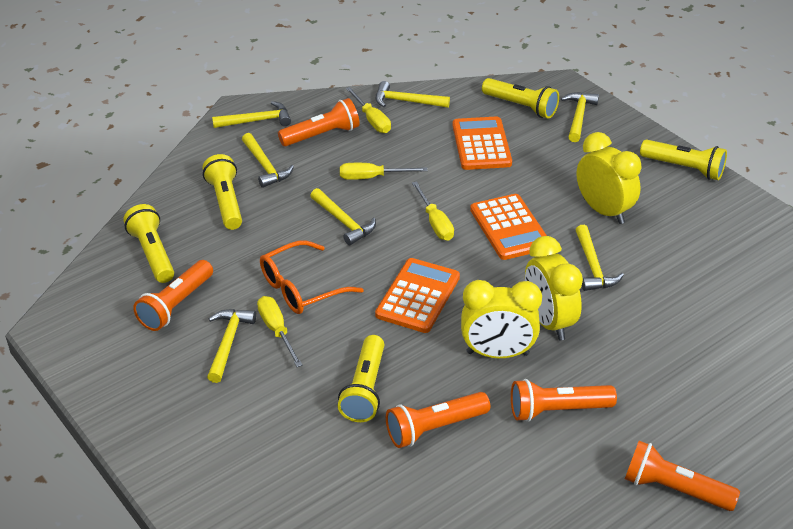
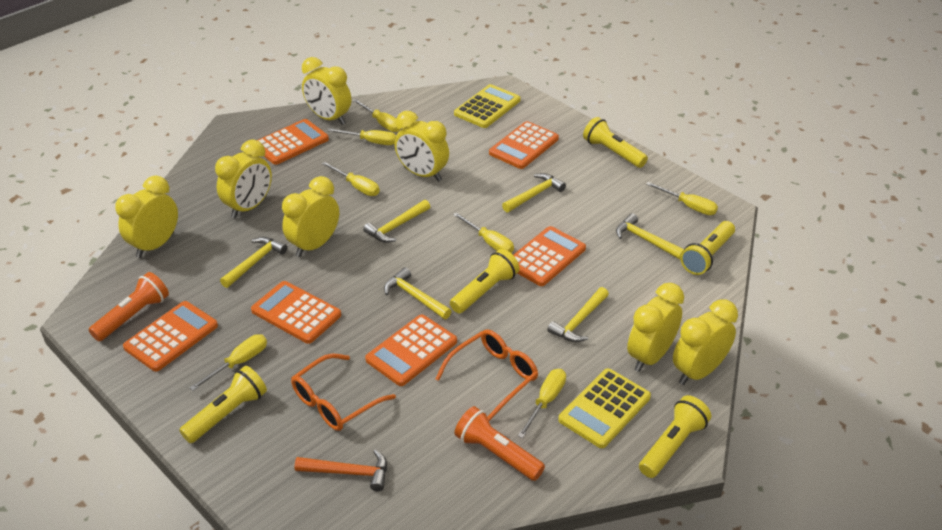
orange calculator: 3 -> 6
orange flashlight: 5 -> 2
orange glasses: 1 -> 2
orange hammer: 0 -> 1
yellow calculator: 0 -> 2
yellow clock: 3 -> 7
yellow hammer: 7 -> 6
yellow screwdriver: 4 -> 7

